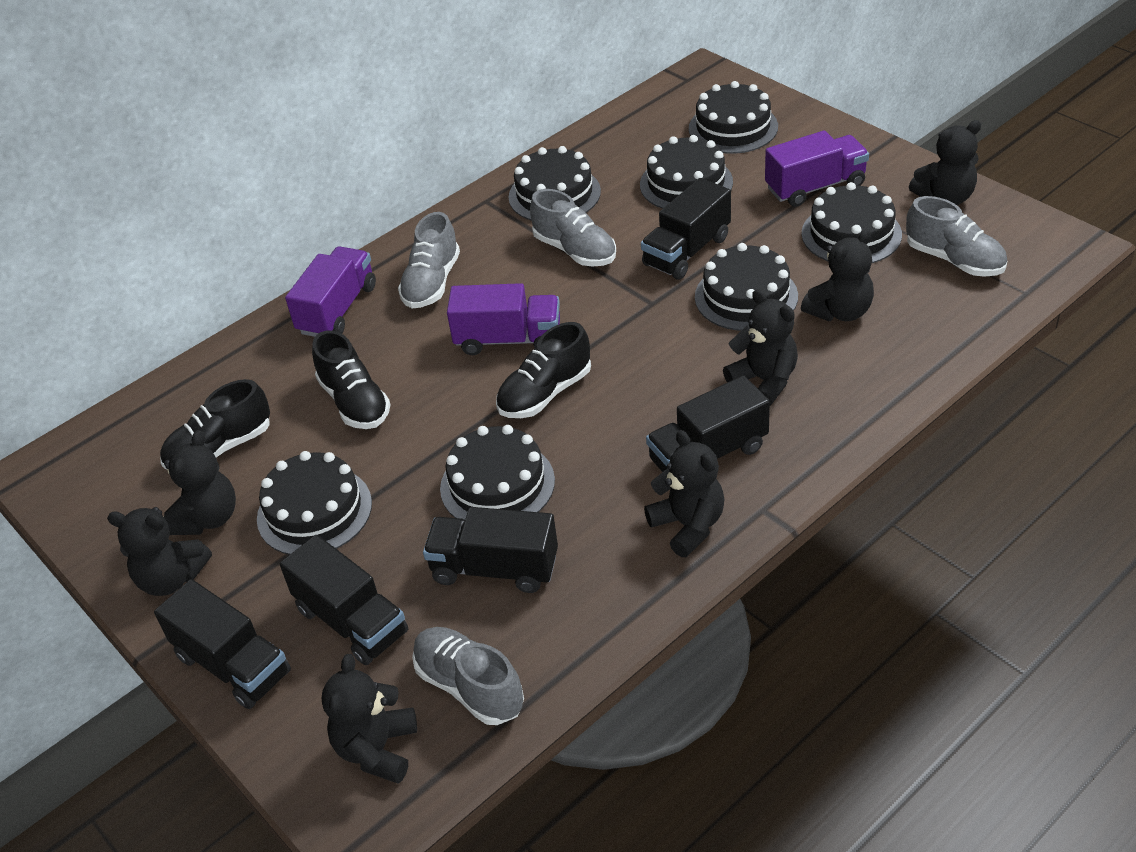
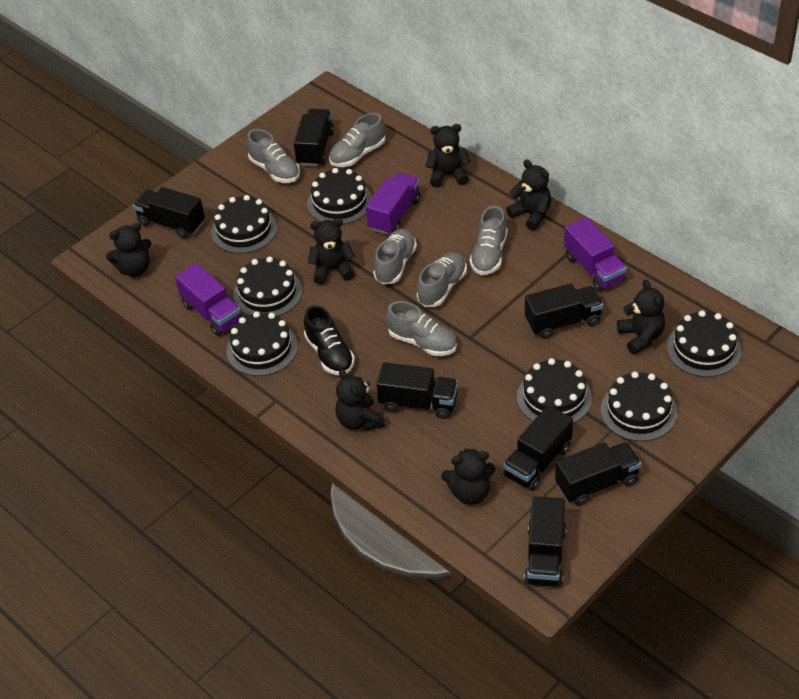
black shoe: 3 -> 1
black truck: 5 -> 7
grey shoe: 4 -> 6

